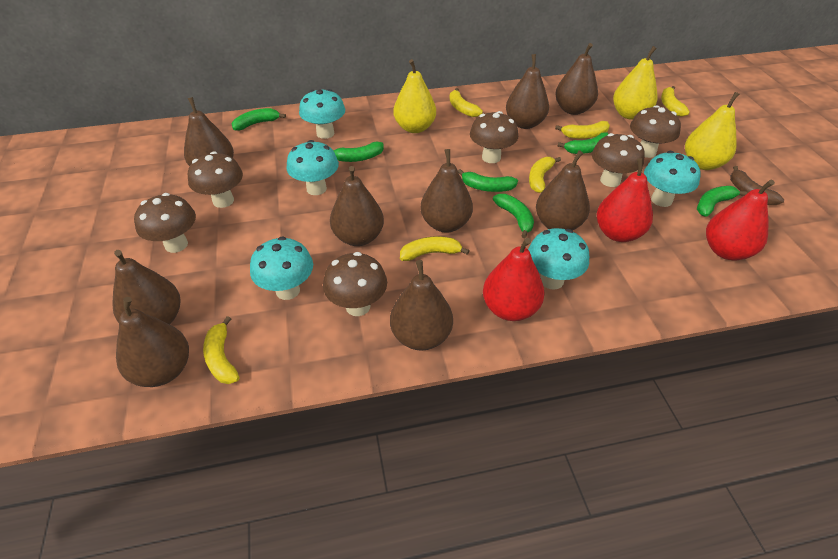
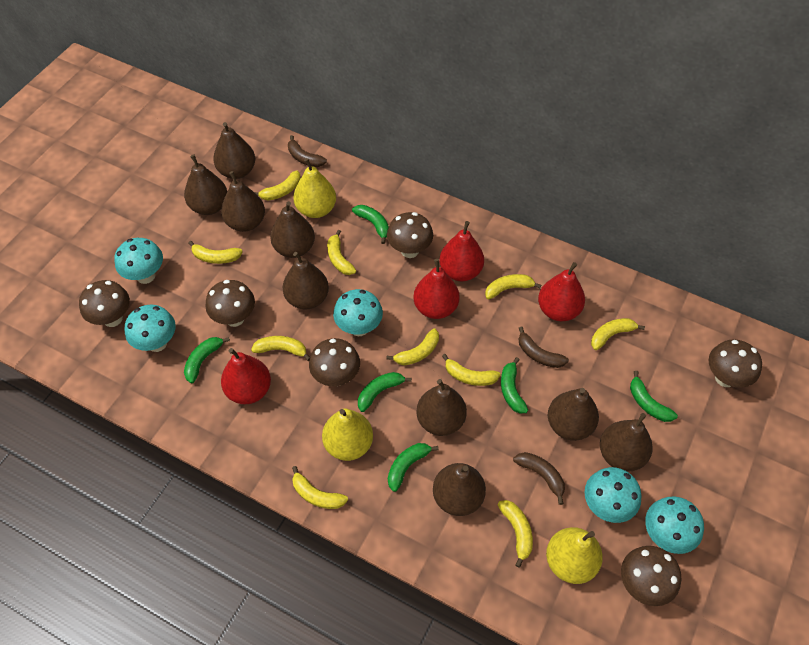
brown banana: 1 -> 3
red pear: 3 -> 4
yellow banana: 6 -> 10

